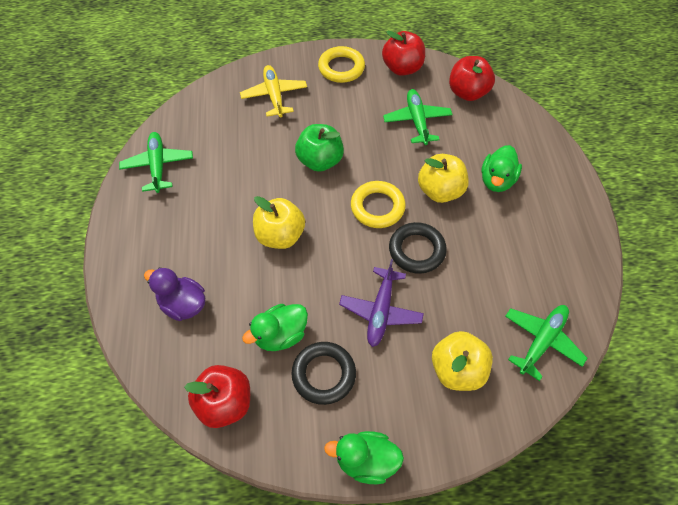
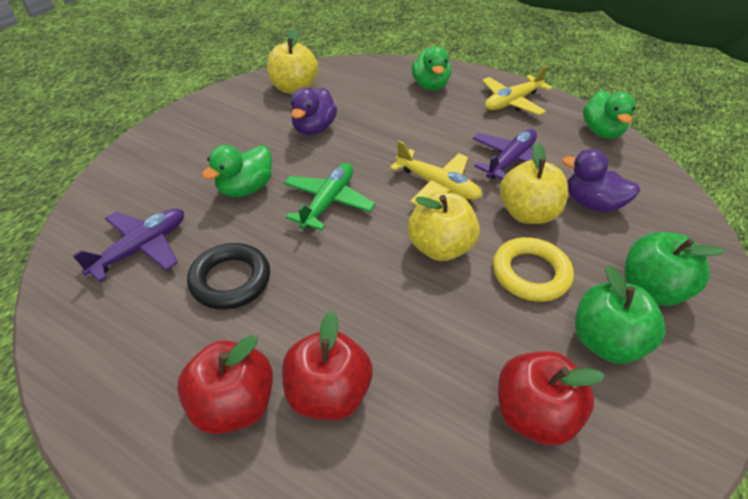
black ring: 2 -> 1
green apple: 1 -> 2
green plane: 3 -> 1
purple duck: 1 -> 2
purple plane: 1 -> 2
yellow plane: 1 -> 2
yellow ring: 2 -> 1

